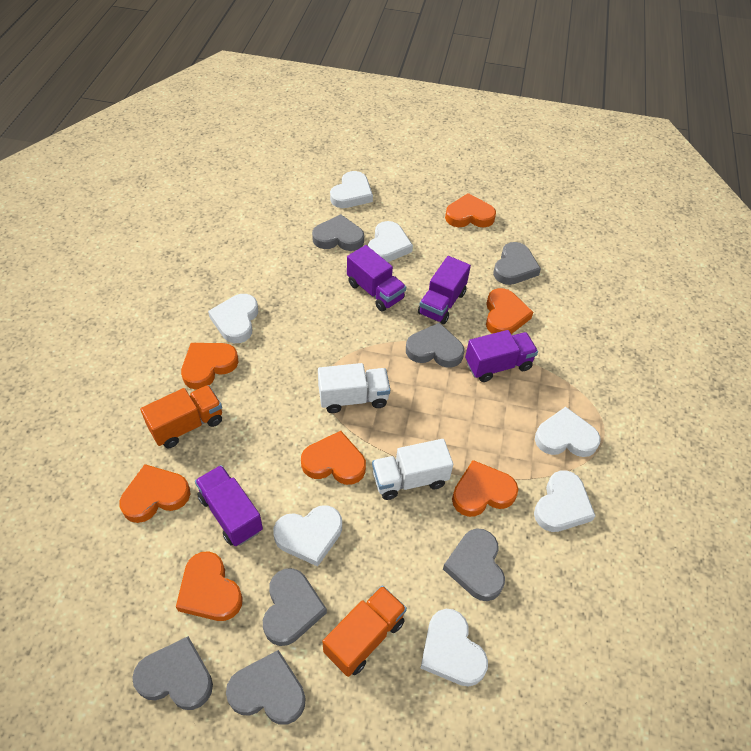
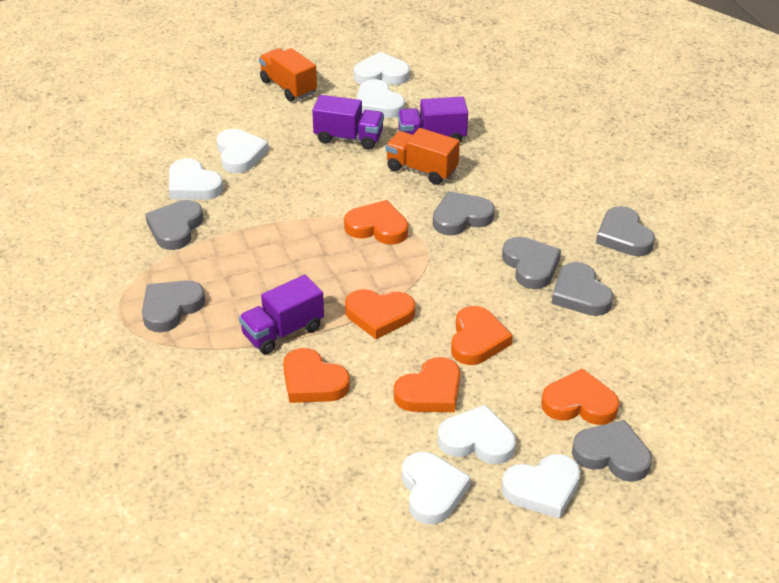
orange heart: 7 -> 6
purple truck: 4 -> 3
white truck: 2 -> 0

